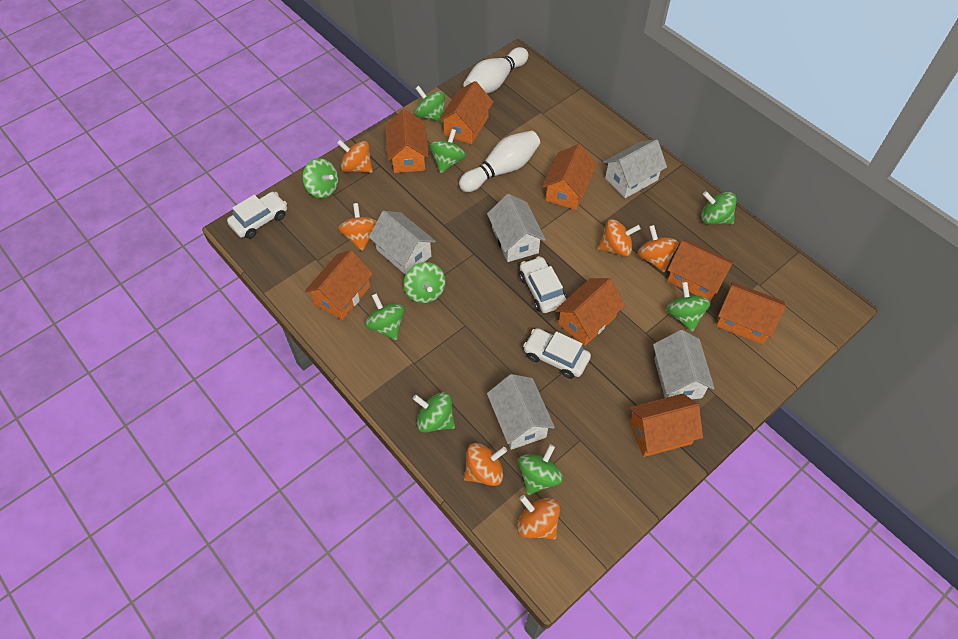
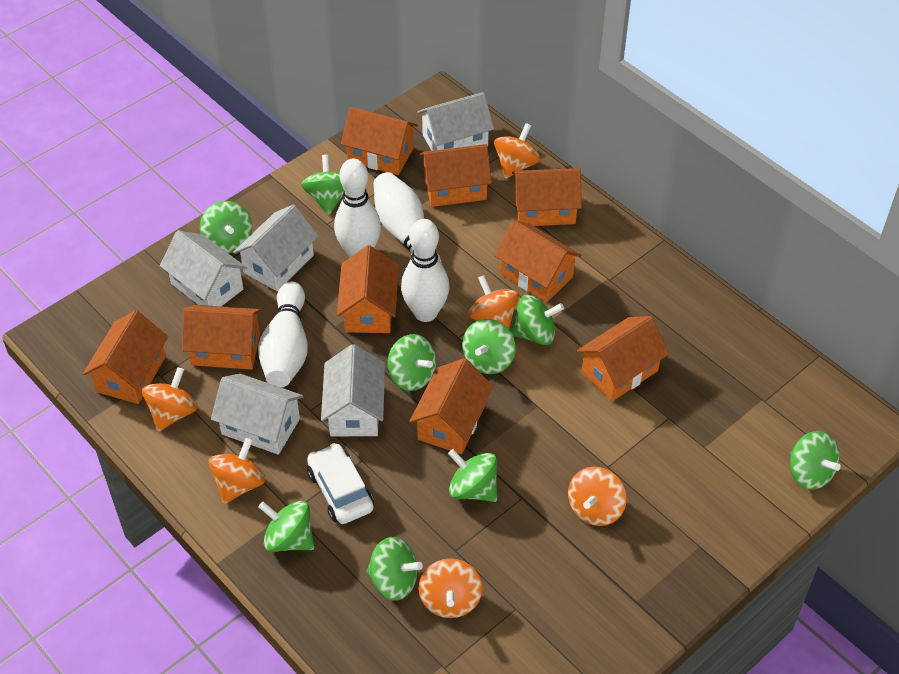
orange house: 8 -> 9
white bowling pin: 2 -> 4
white car: 3 -> 1

